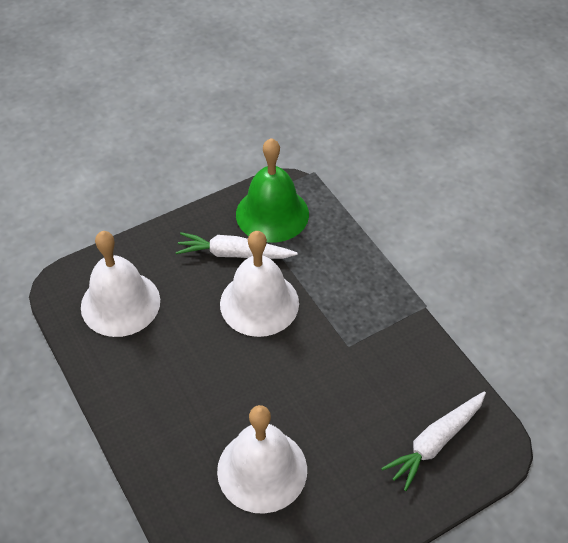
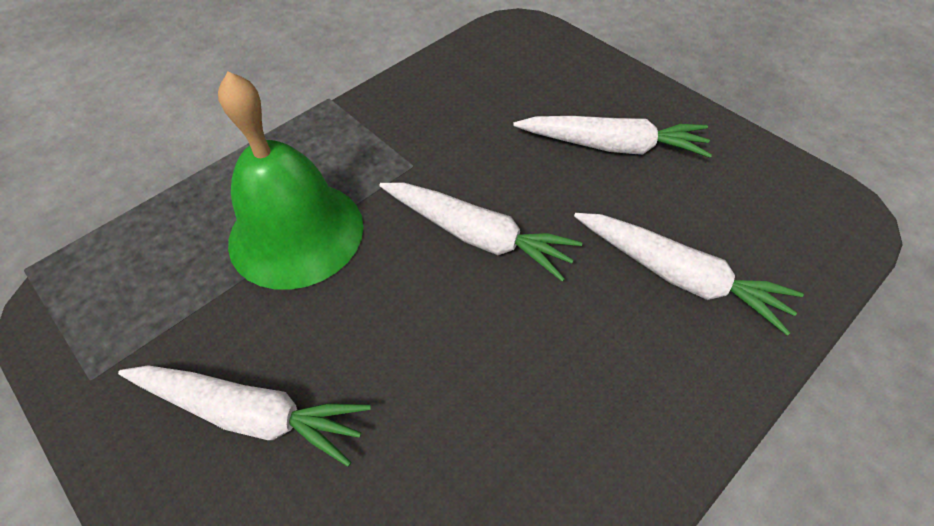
white bell: 3 -> 0
white carrot: 2 -> 4

